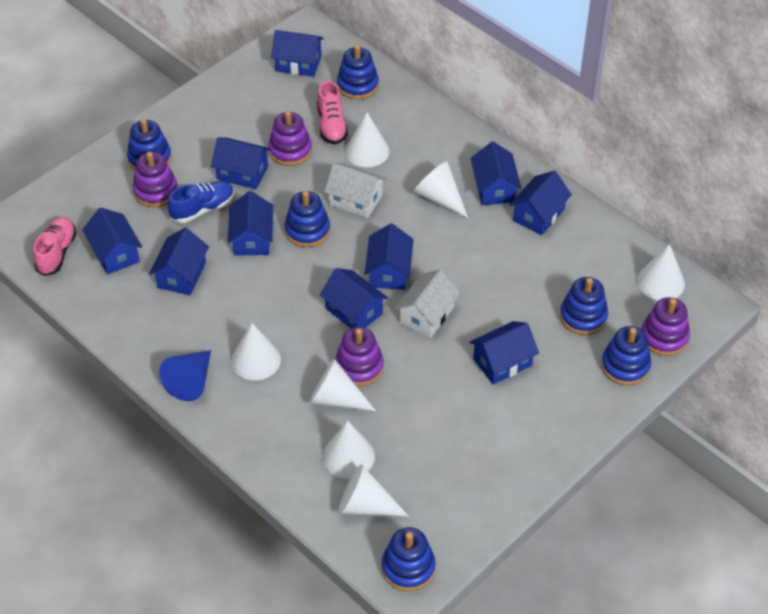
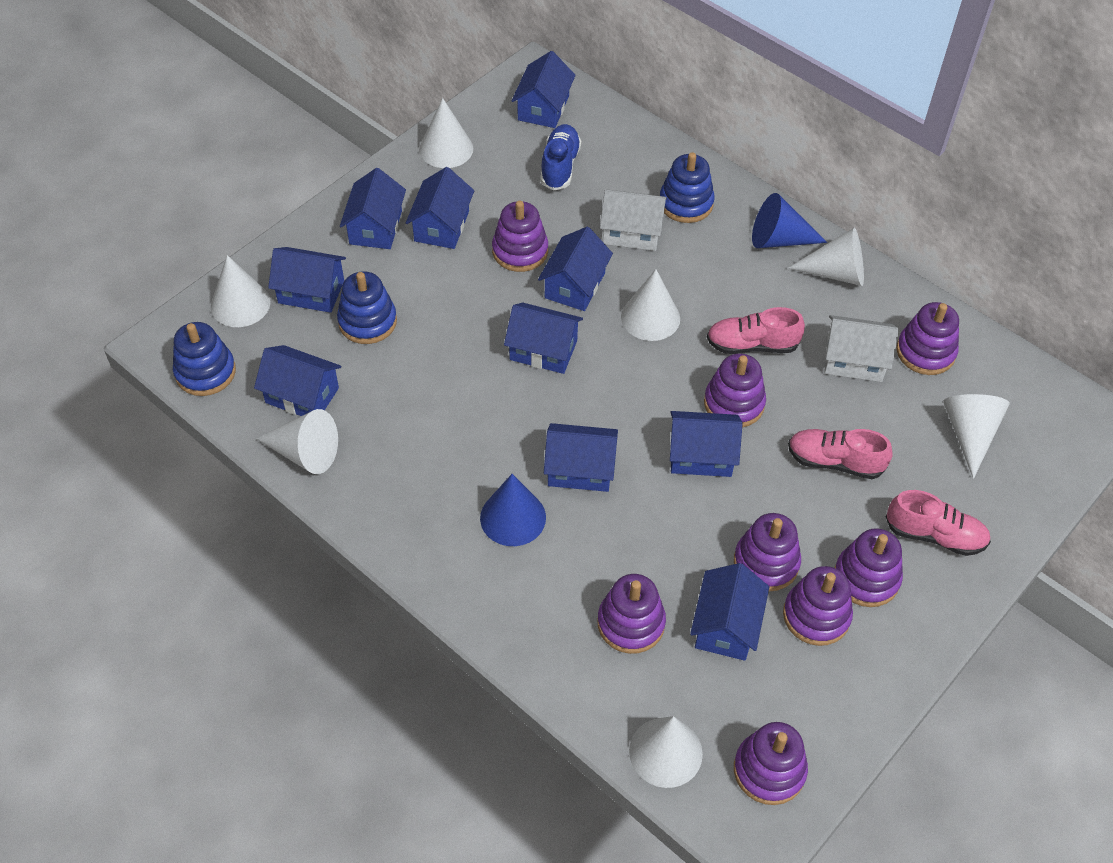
blue cone: 1 -> 2
blue stacking toy: 6 -> 3
pink shoe: 2 -> 3
purple stacking toy: 4 -> 8

